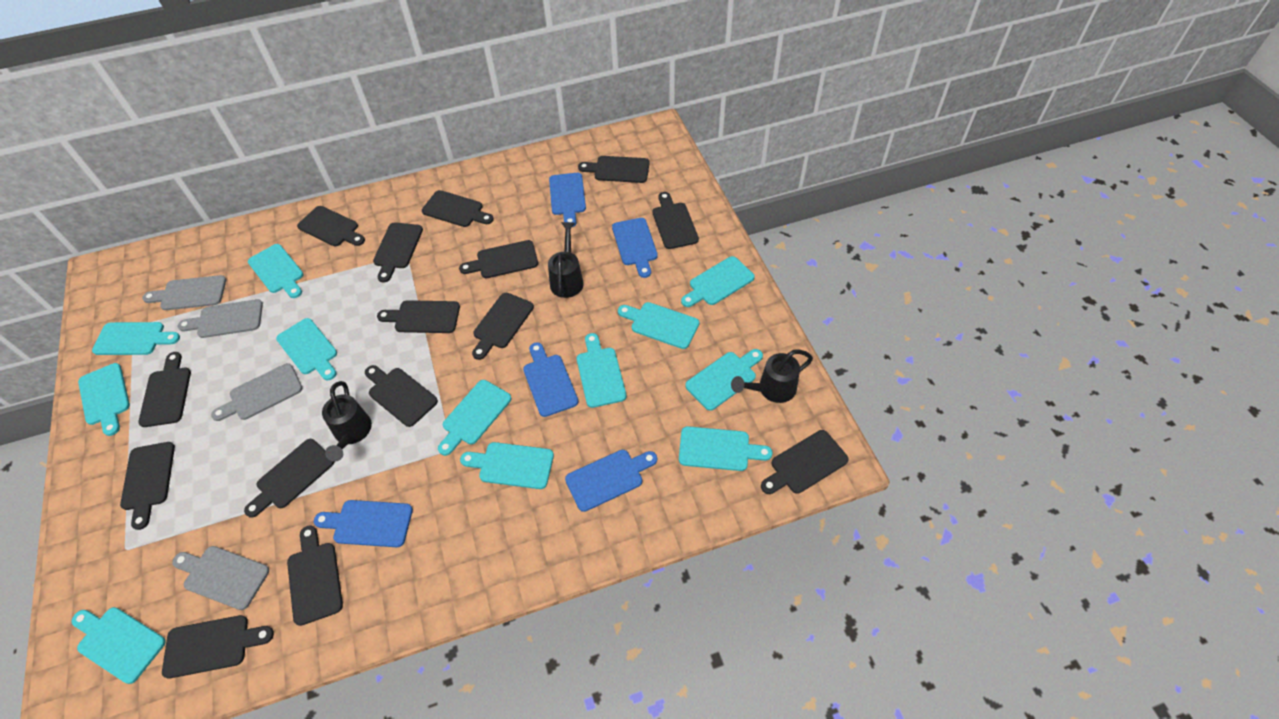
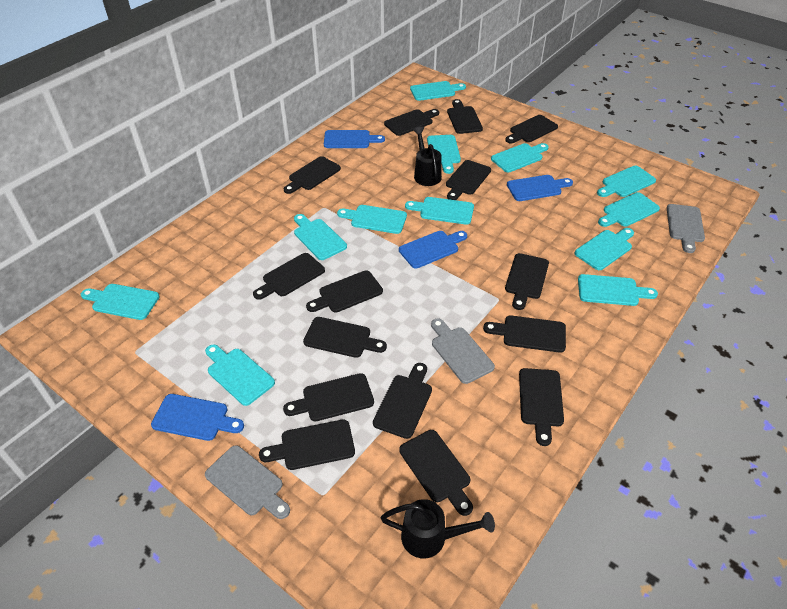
black watering can: 3 -> 2
blue cutting board: 5 -> 4
grey cutting board: 4 -> 3

